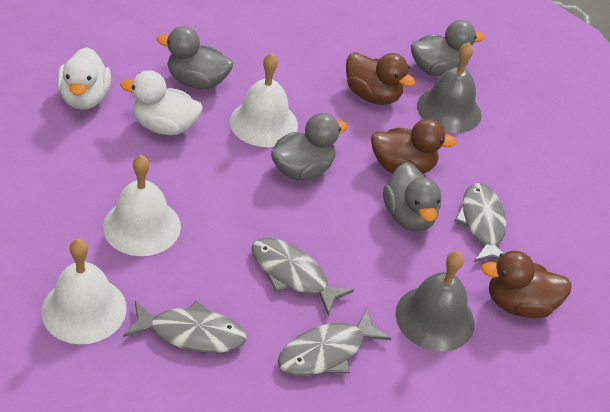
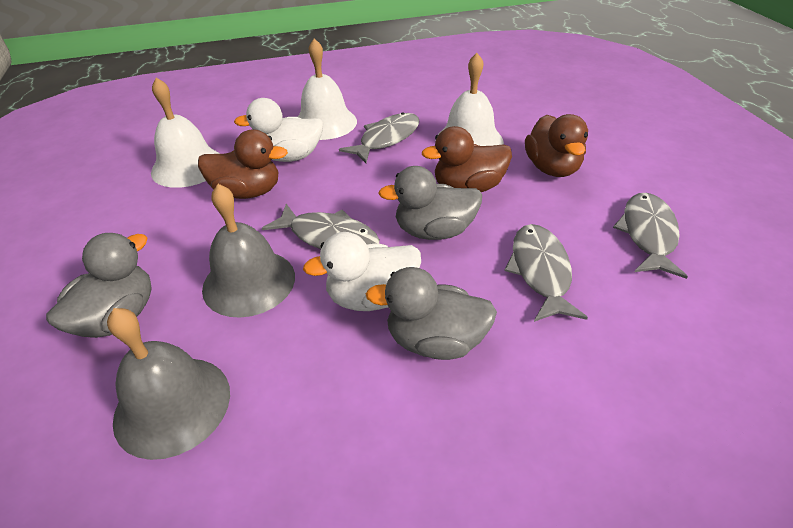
grey duck: 4 -> 3

